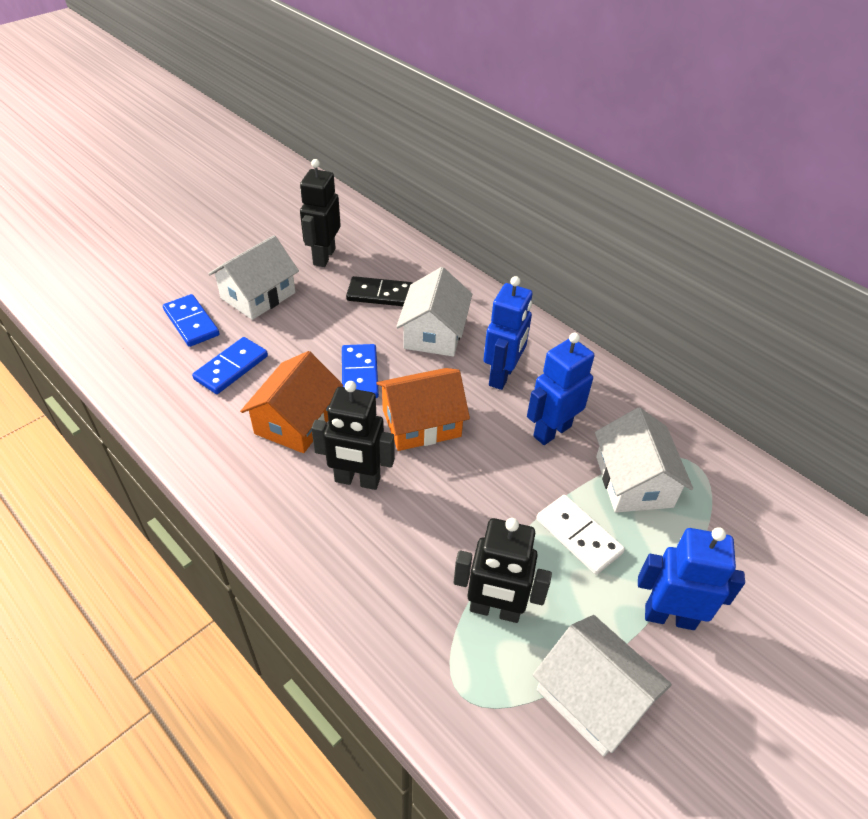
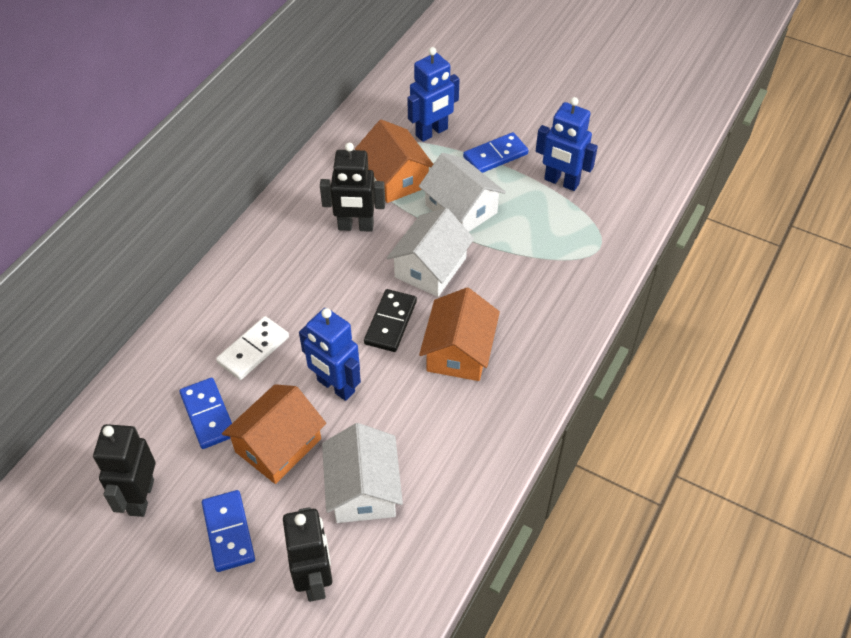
orange house: 2 -> 3
white house: 4 -> 3

